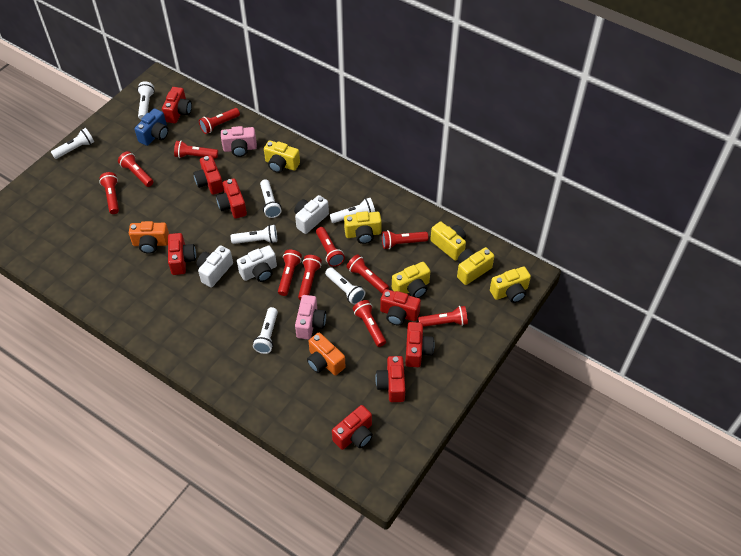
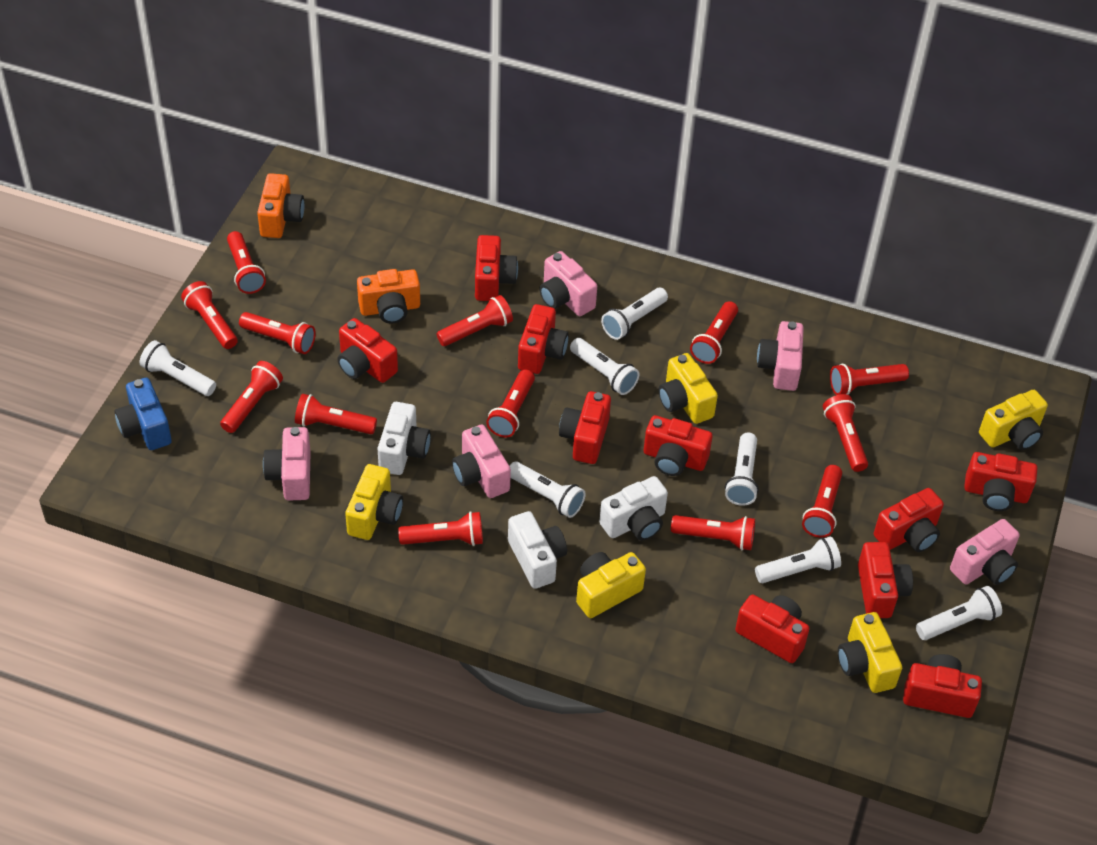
pink camera: 2 -> 5
red camera: 8 -> 10
red flashlight: 11 -> 13
yellow camera: 6 -> 5

